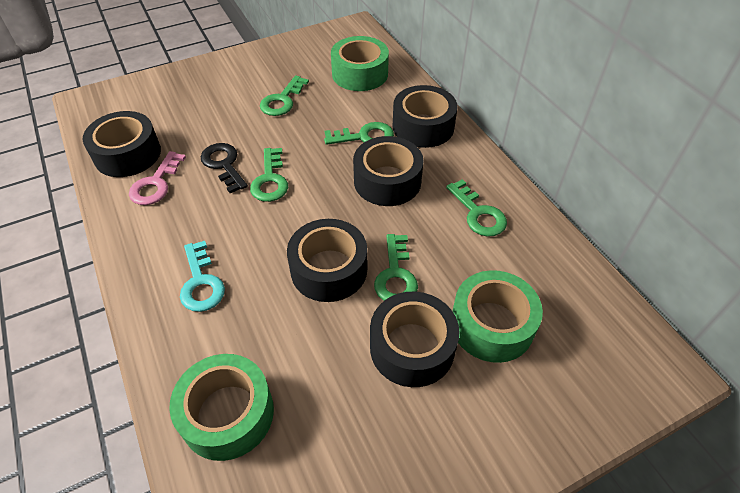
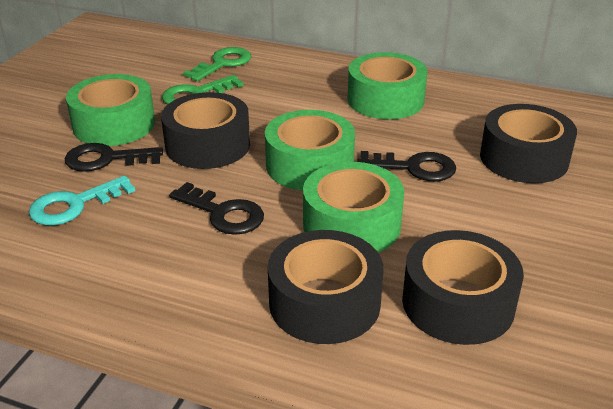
black key: 1 -> 3
black tape: 5 -> 4
green key: 5 -> 2
green tape: 3 -> 4
pink key: 1 -> 0

